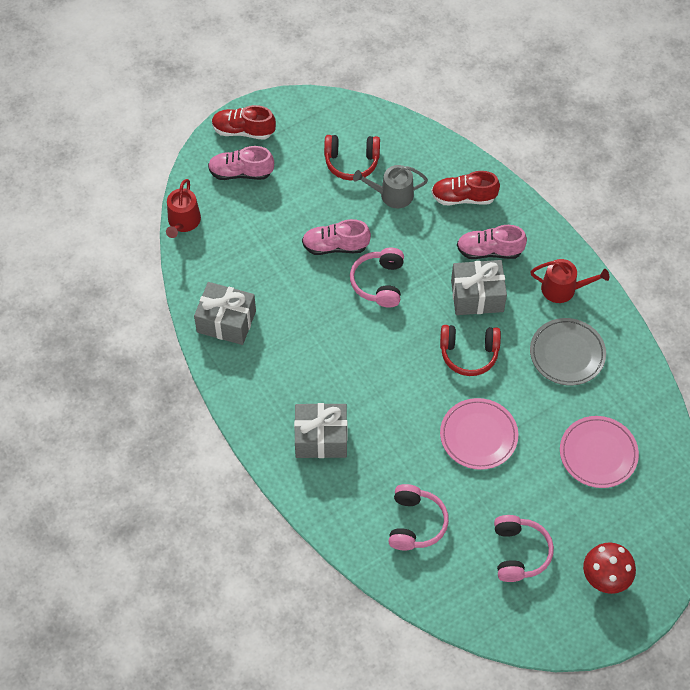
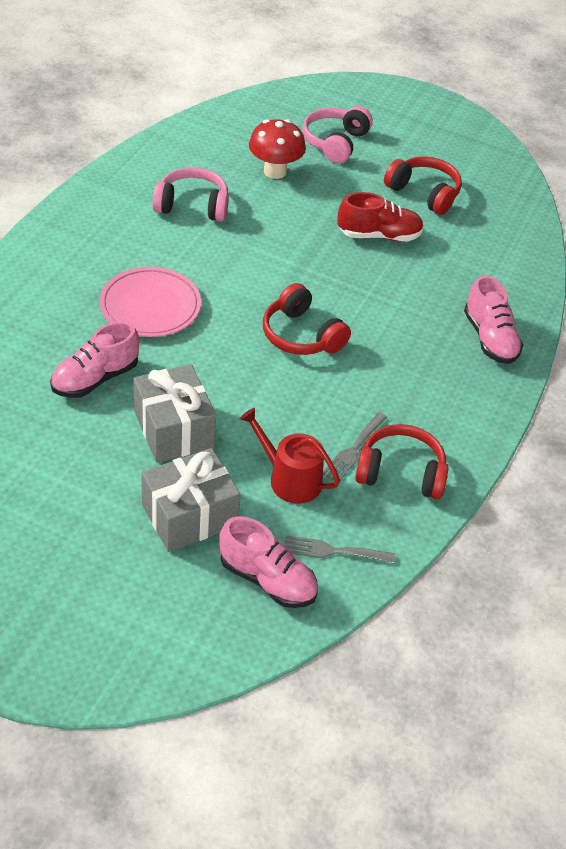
grey fork: 0 -> 2
grey gift: 3 -> 2
grey plate: 1 -> 0
grey watering can: 1 -> 0
pink headphones: 3 -> 2
pink plate: 2 -> 1
red headphones: 2 -> 3
red shoe: 2 -> 1
red watering can: 2 -> 1

